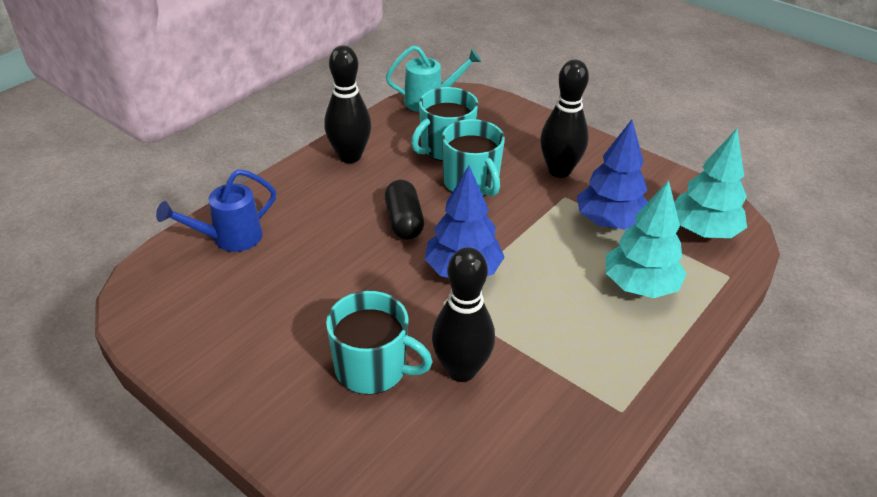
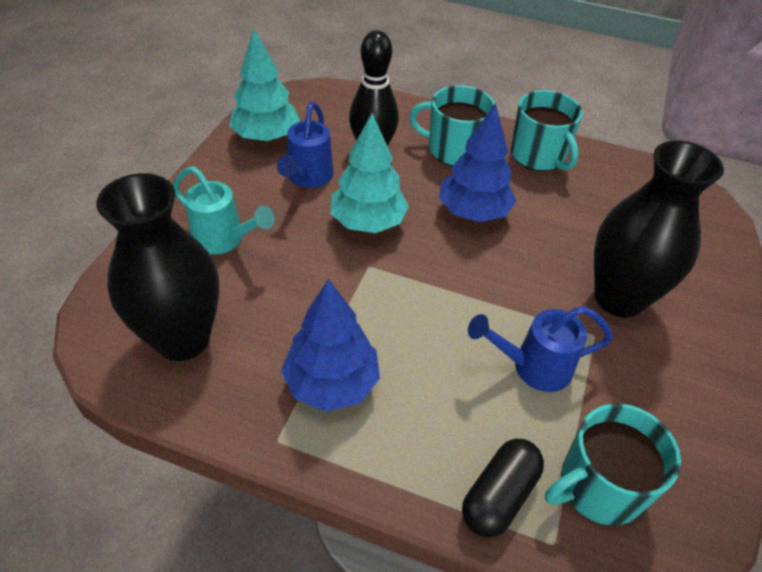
black bowling pin: 3 -> 1
black vase: 0 -> 2
blue watering can: 1 -> 2

